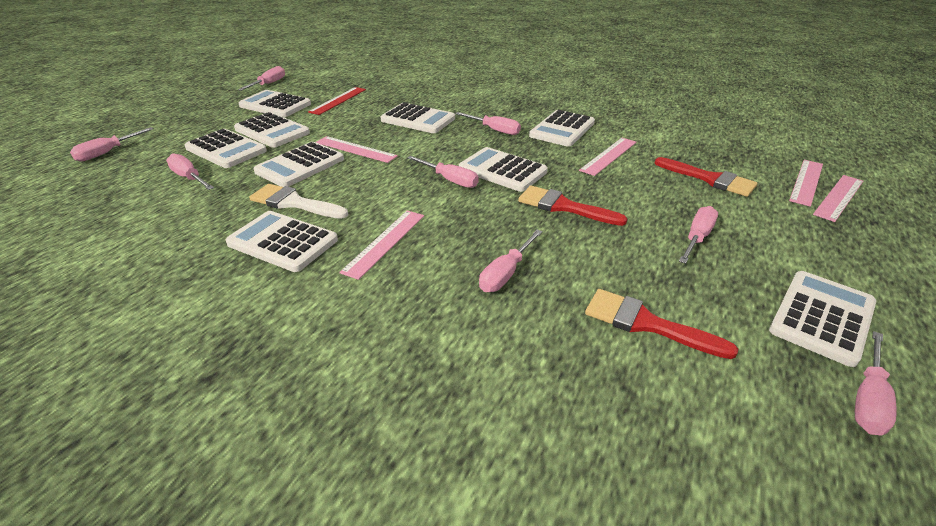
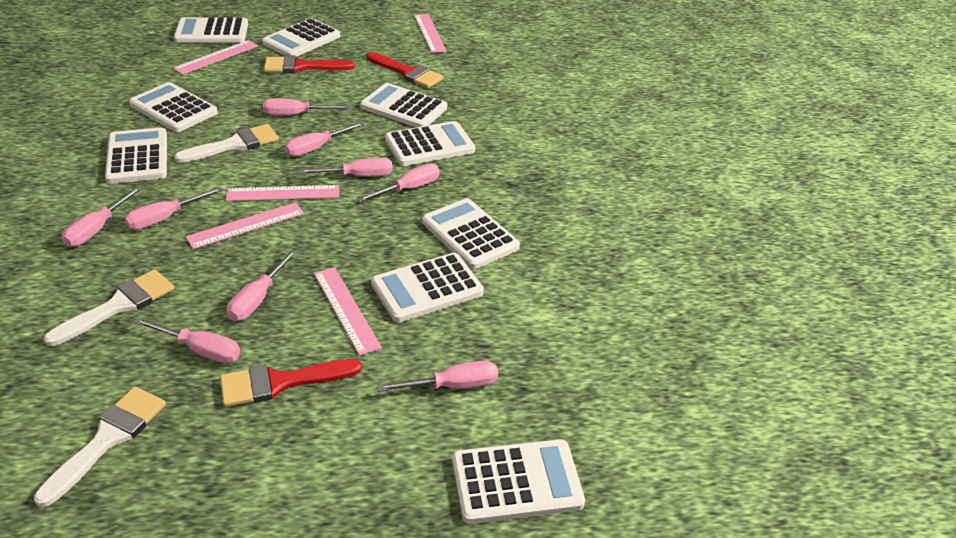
pink screwdriver: 8 -> 9
red ruler: 1 -> 0
white brush: 1 -> 3

